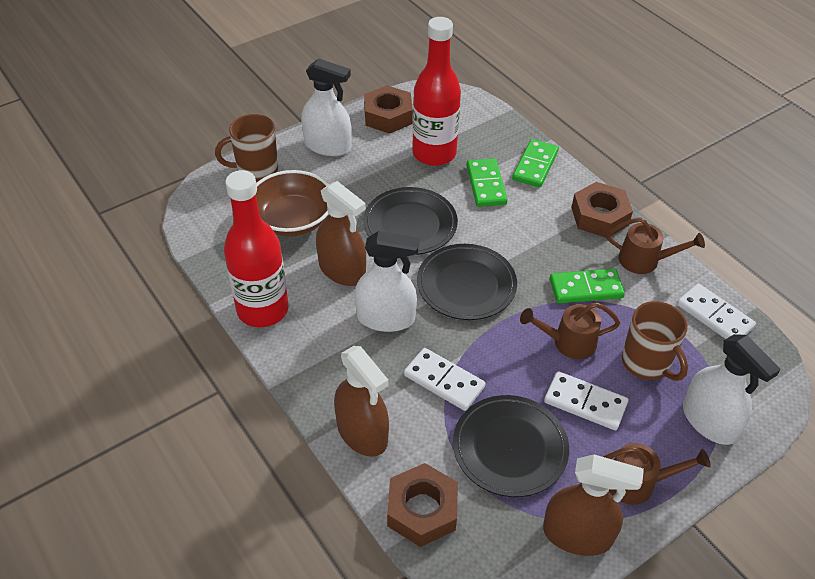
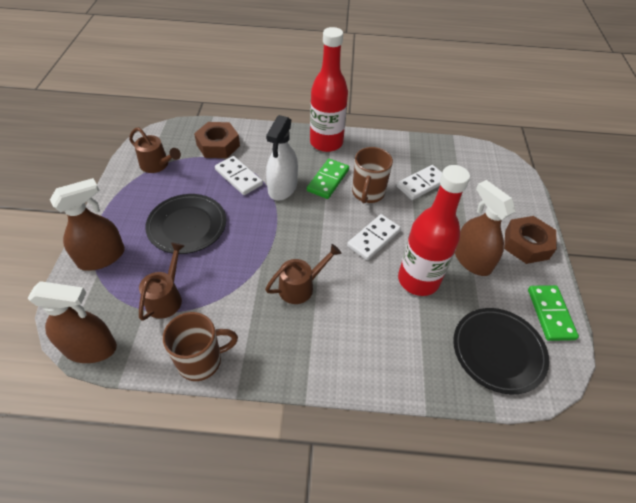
black plate: 3 -> 2
brown bowl: 1 -> 0
brown nut: 3 -> 2
green domino: 3 -> 2
white spray bottle: 3 -> 1

